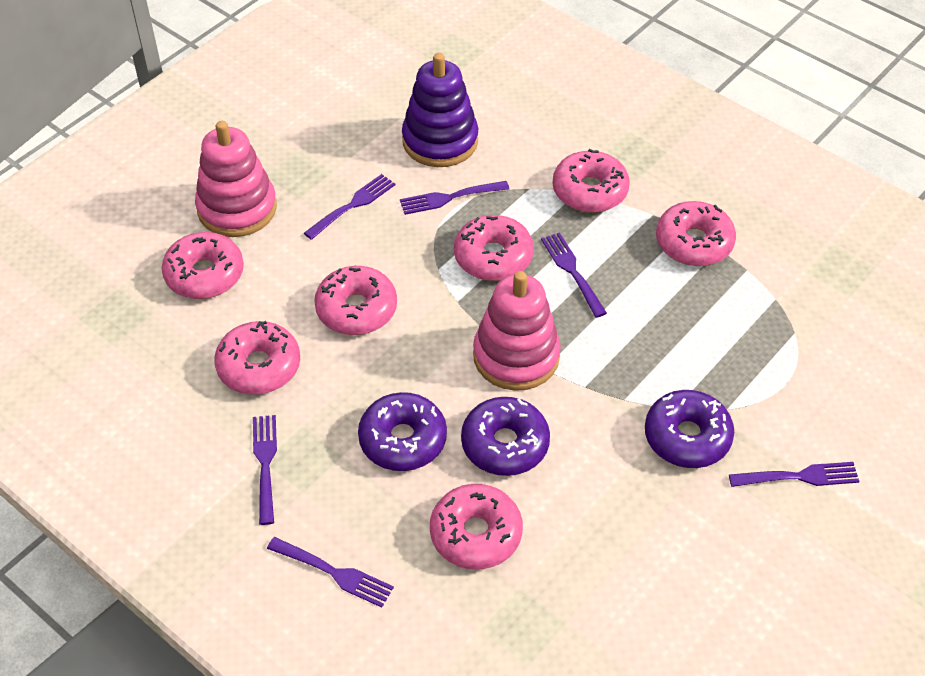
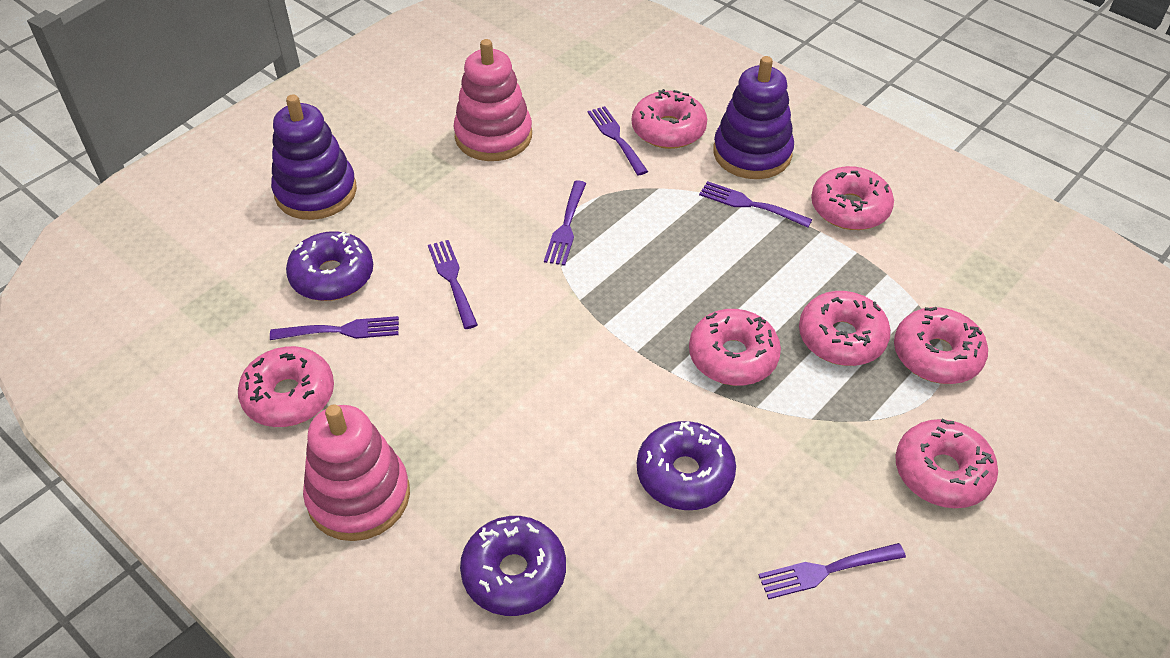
purple stacking toy: 1 -> 2

